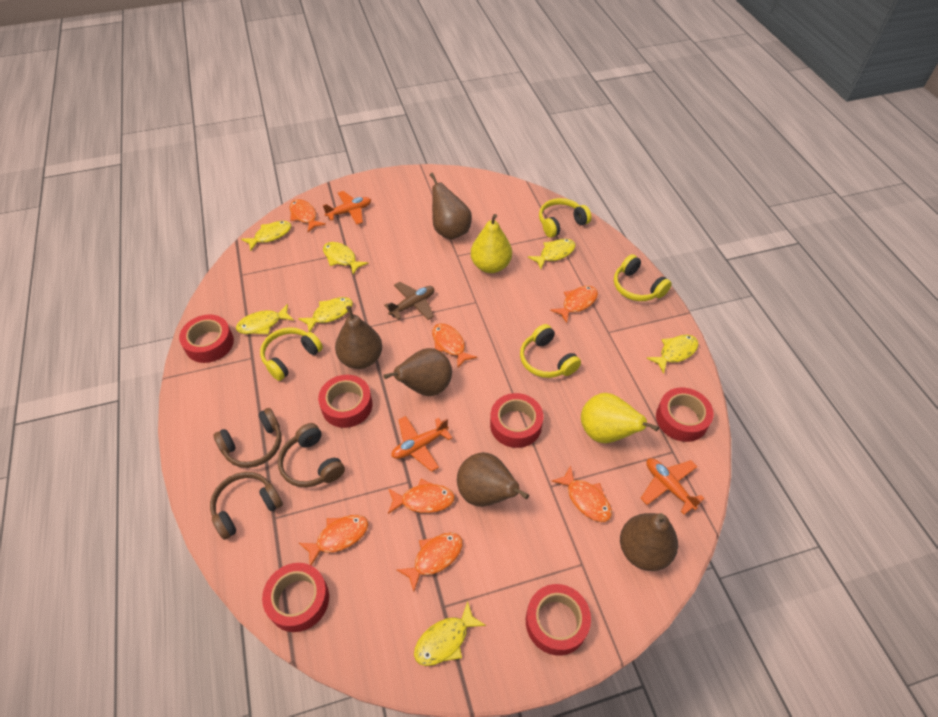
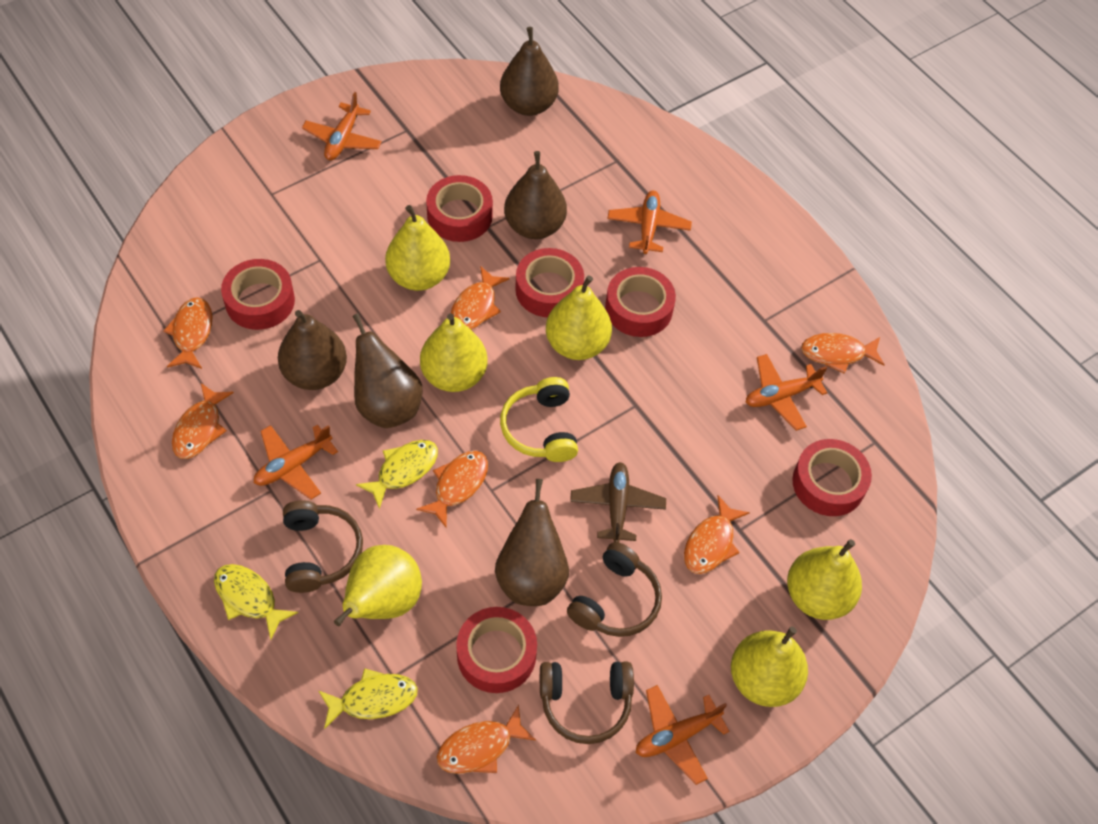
orange plane: 3 -> 5
yellow fish: 7 -> 3
yellow headphones: 4 -> 1
yellow pear: 2 -> 6

